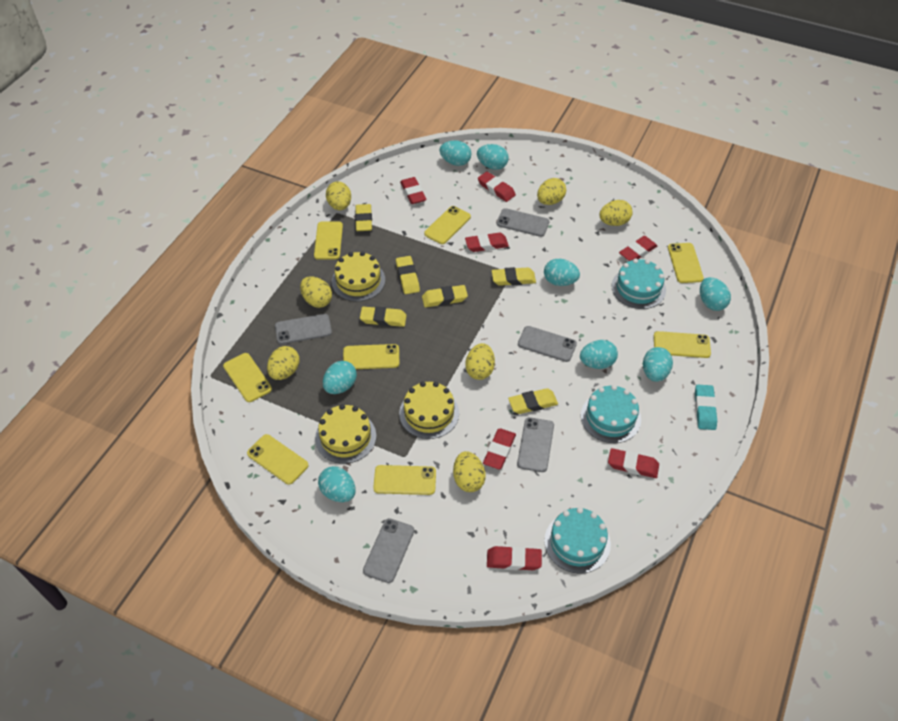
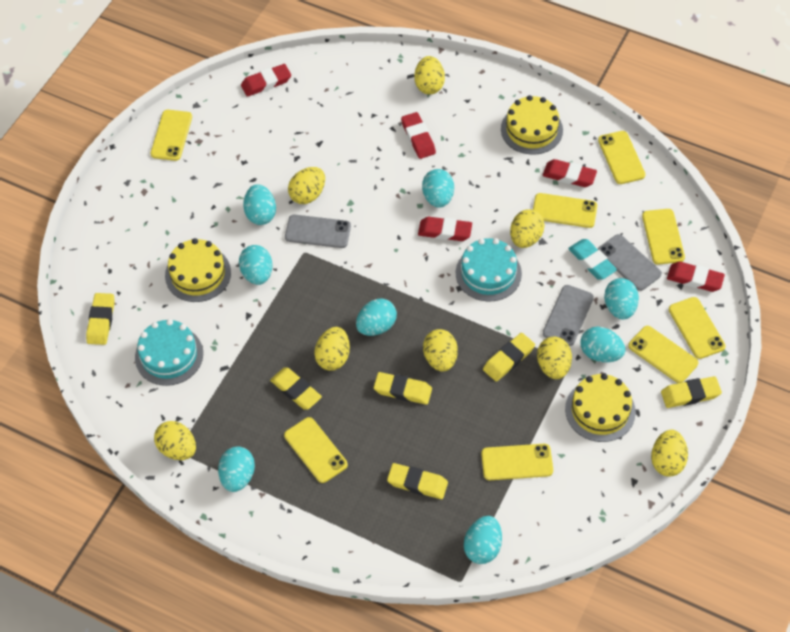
grey phone: 5 -> 3
red eraser: 7 -> 5
turquoise cake: 3 -> 2
yellow egg: 7 -> 8

